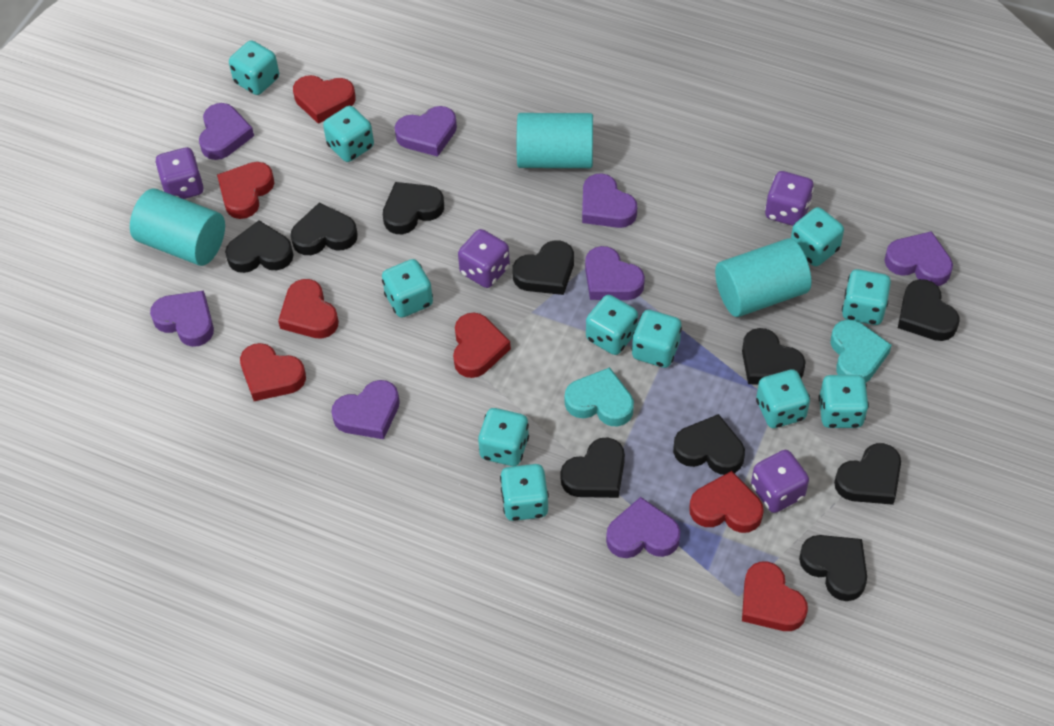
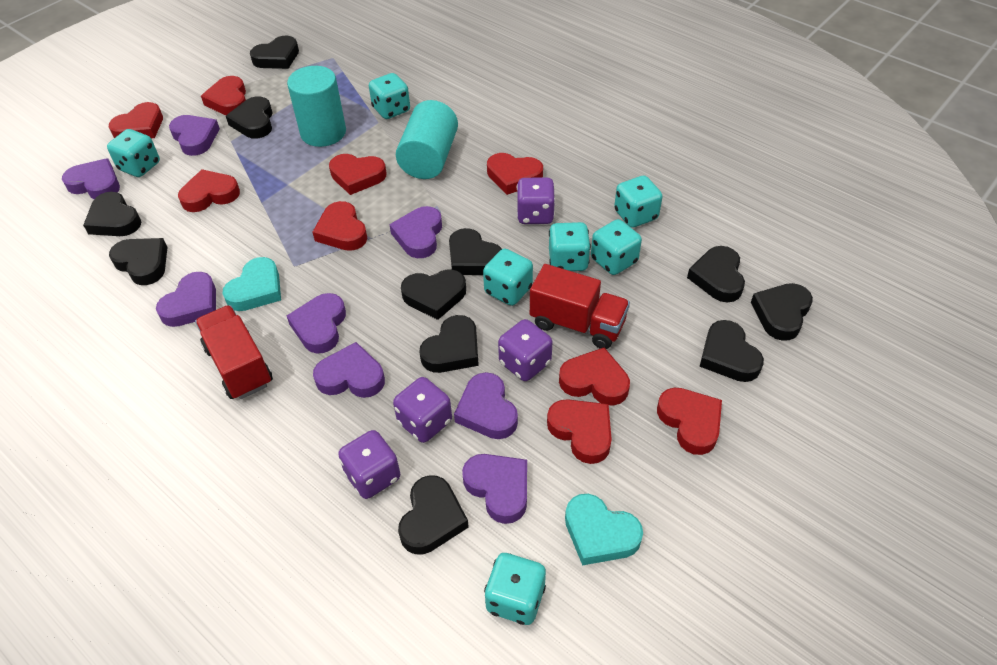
black heart: 10 -> 11
red heart: 7 -> 9
red truck: 0 -> 2
turquoise cylinder: 3 -> 2
turquoise dice: 11 -> 7

